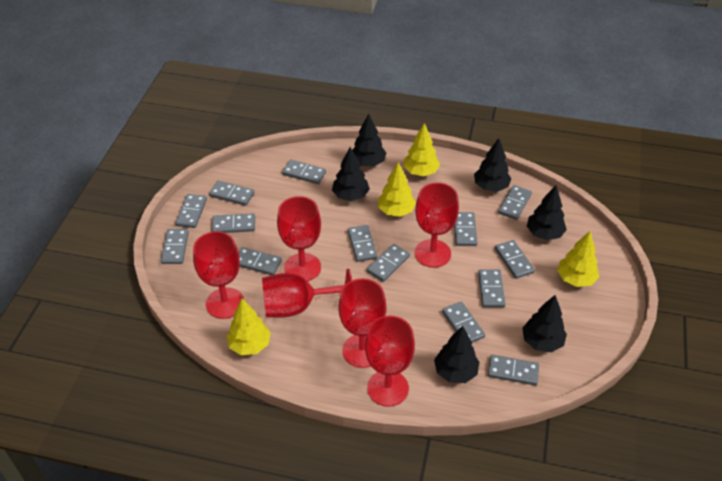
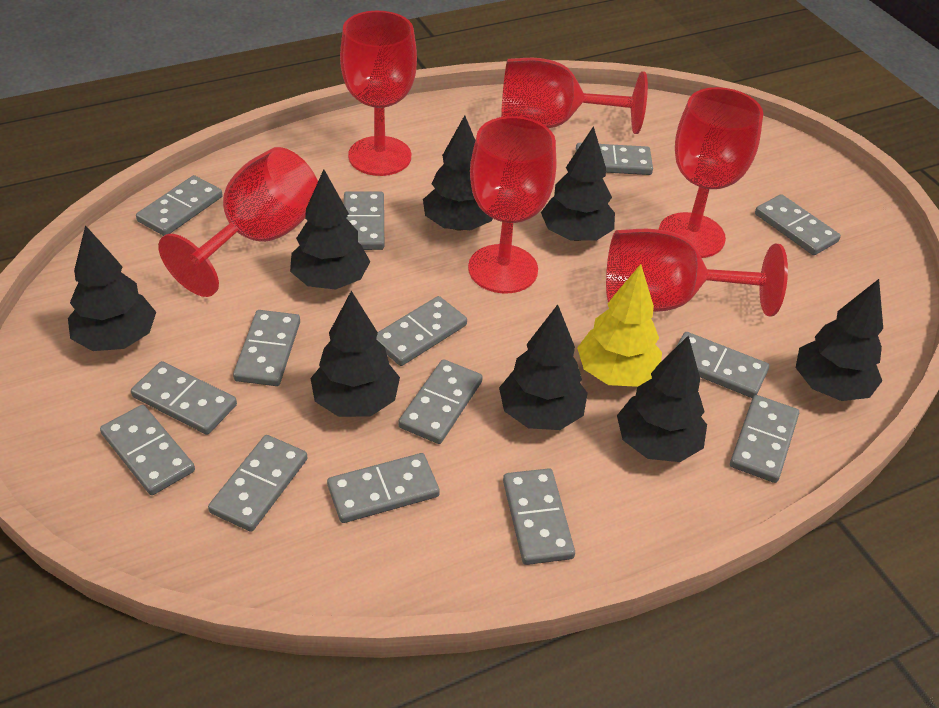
black tree: 6 -> 8
yellow tree: 4 -> 1

